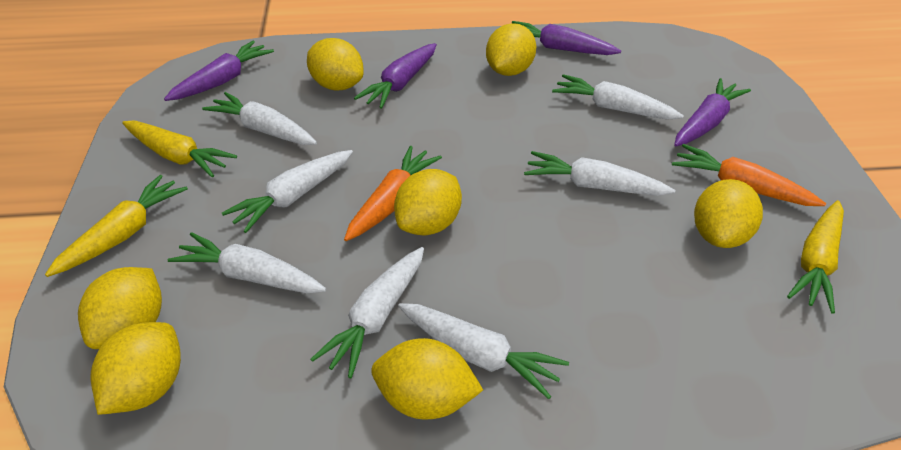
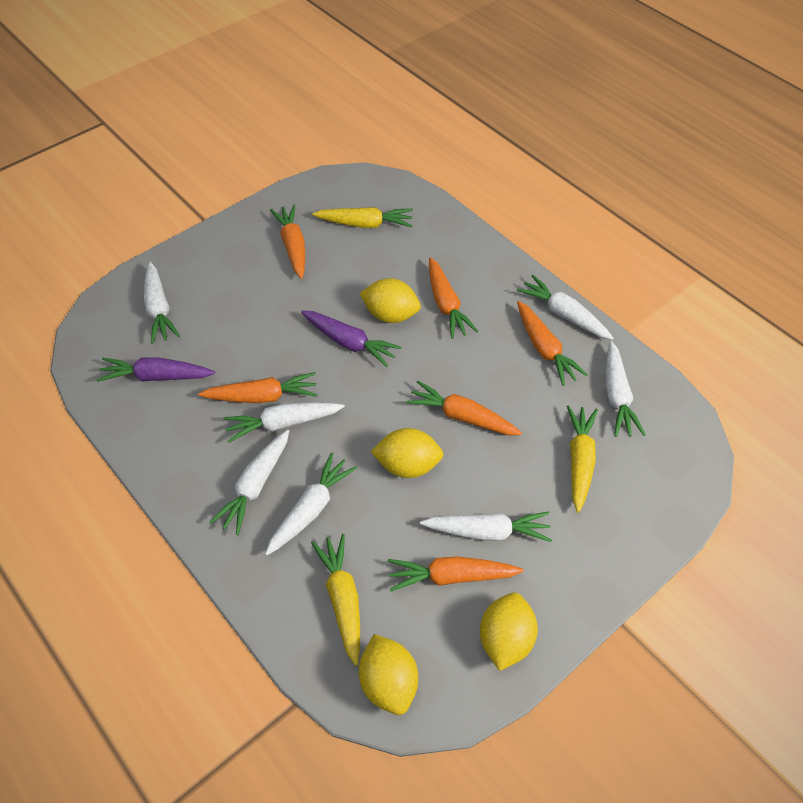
orange carrot: 2 -> 6
purple carrot: 4 -> 2
yellow lemon: 7 -> 4

